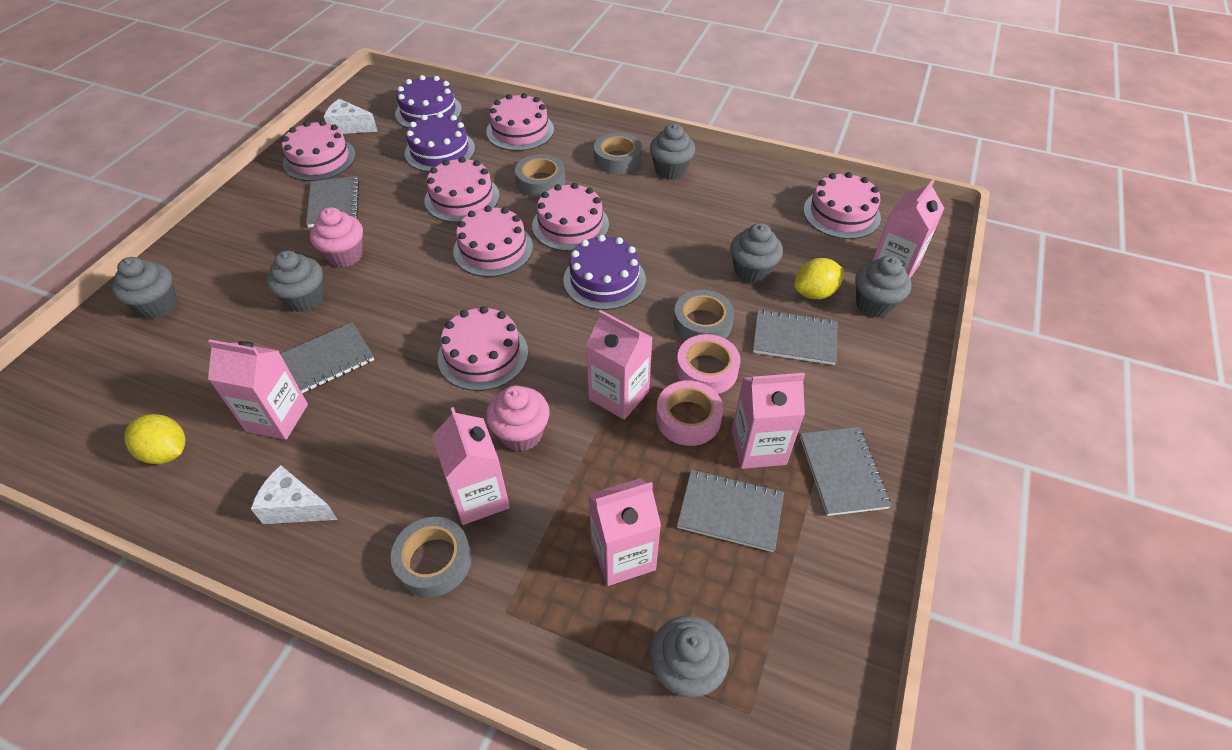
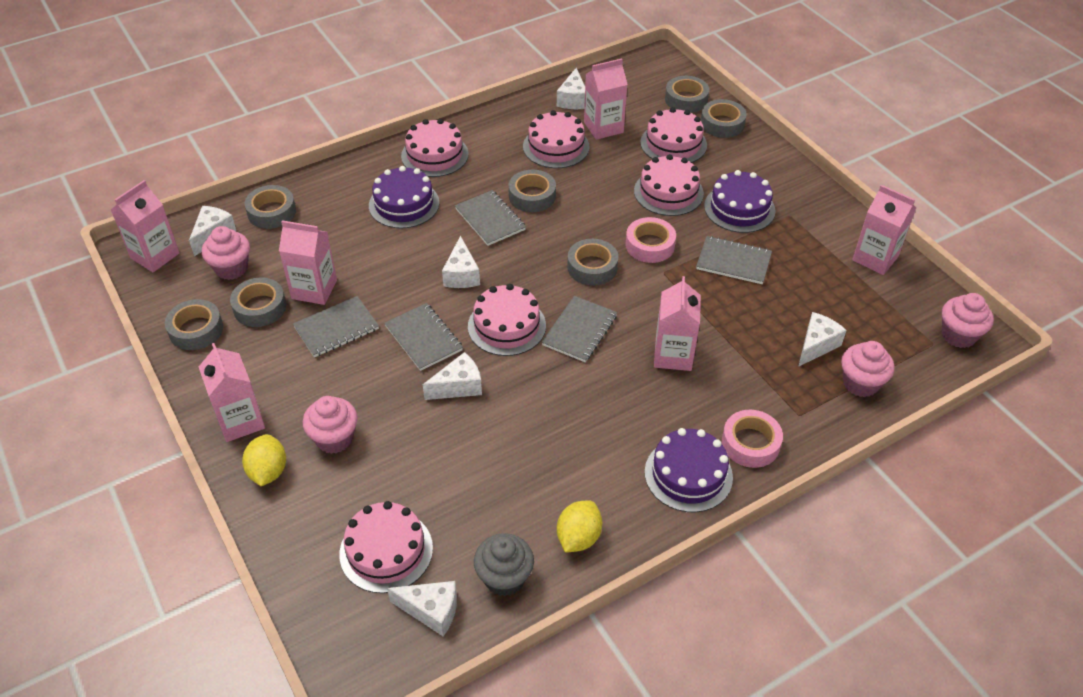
grey cupcake: 6 -> 1
grey tape: 4 -> 7
pink cake: 7 -> 6
pink cupcake: 2 -> 4
white cheese: 2 -> 6

